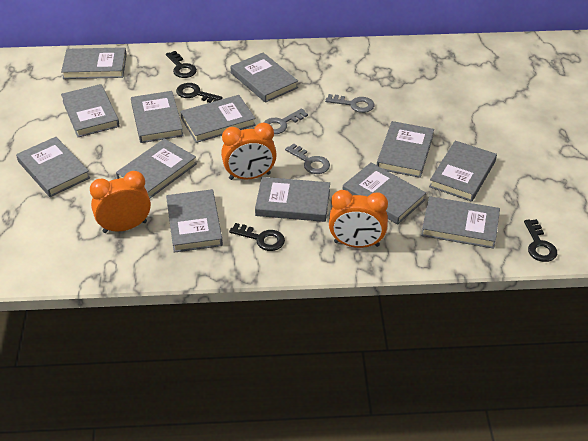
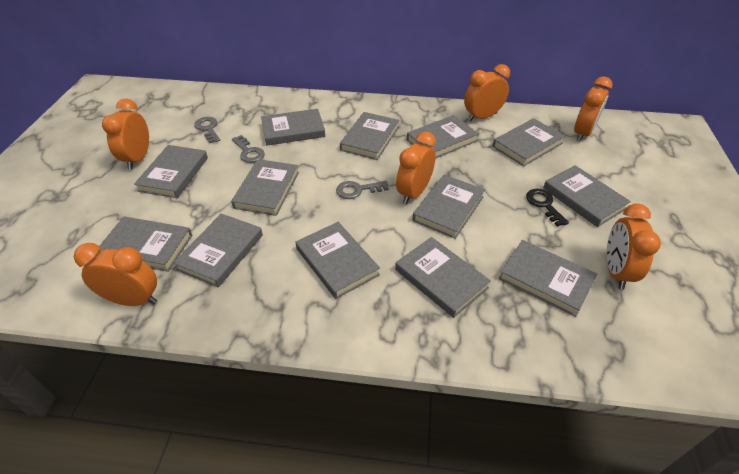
black key: 4 -> 1
orange clock: 3 -> 6

